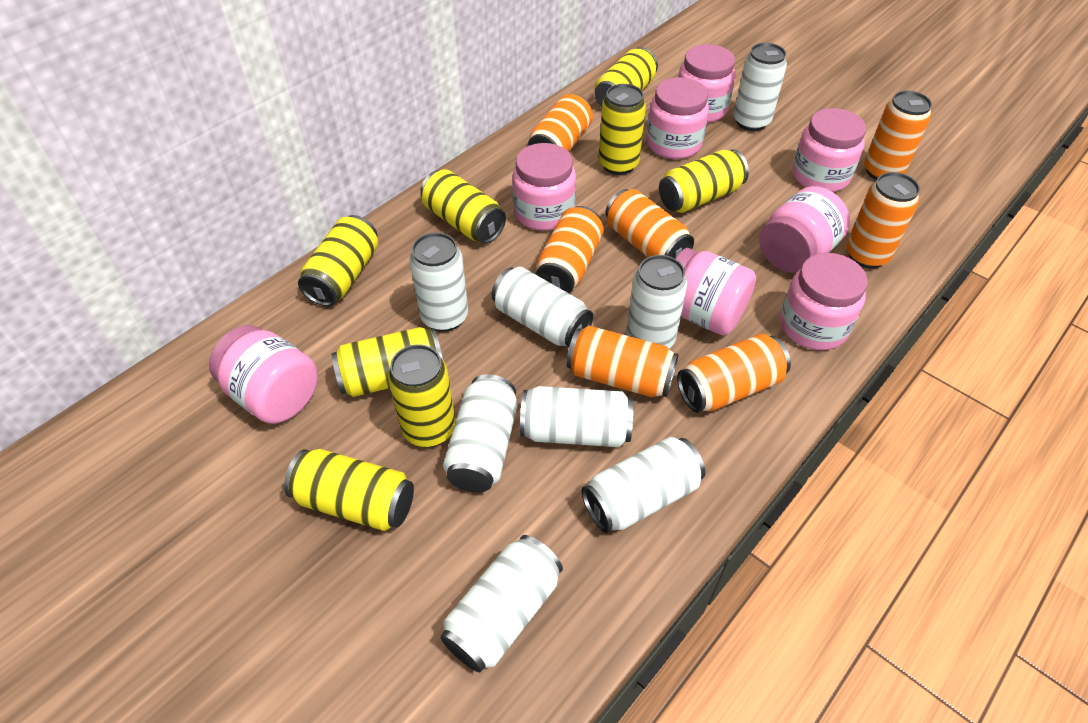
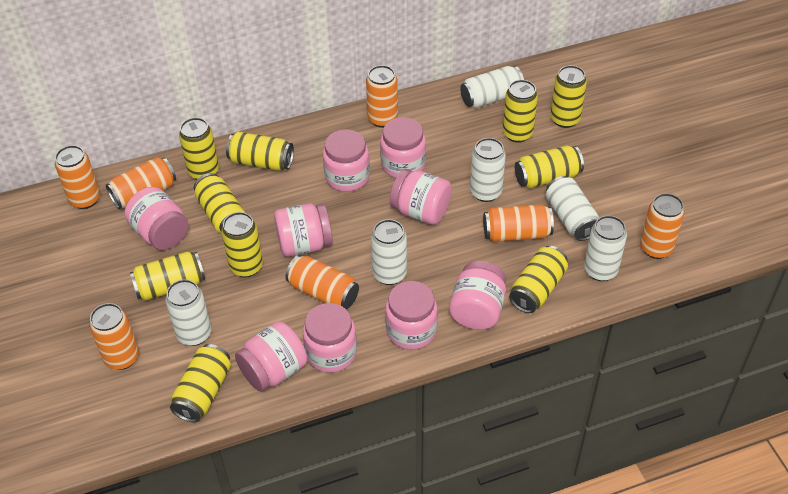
pink jar: 8 -> 9
white can: 8 -> 6
yellow can: 8 -> 10

